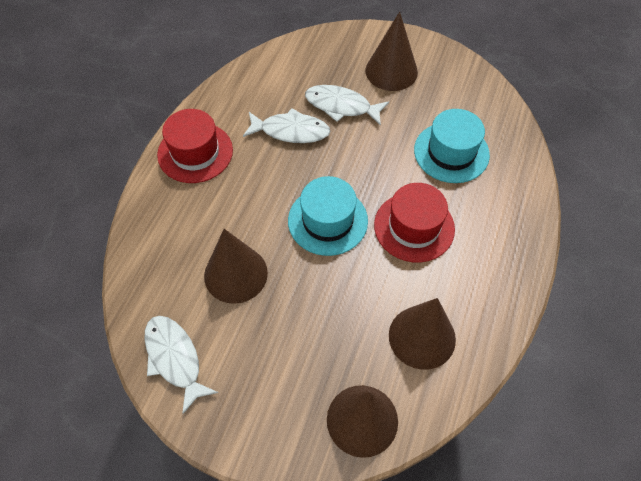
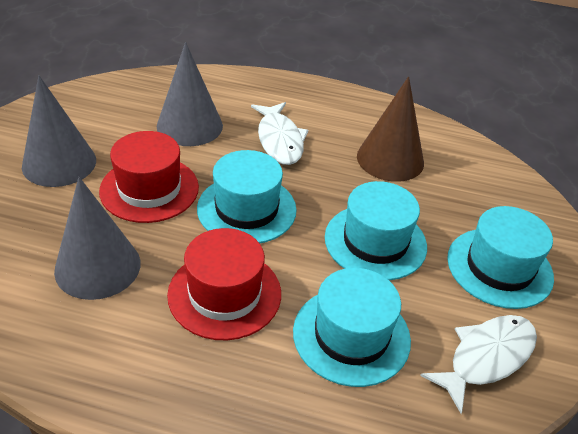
brown cone: 4 -> 1
grey cone: 0 -> 3
turquoise hat: 2 -> 4
white fish: 3 -> 2

